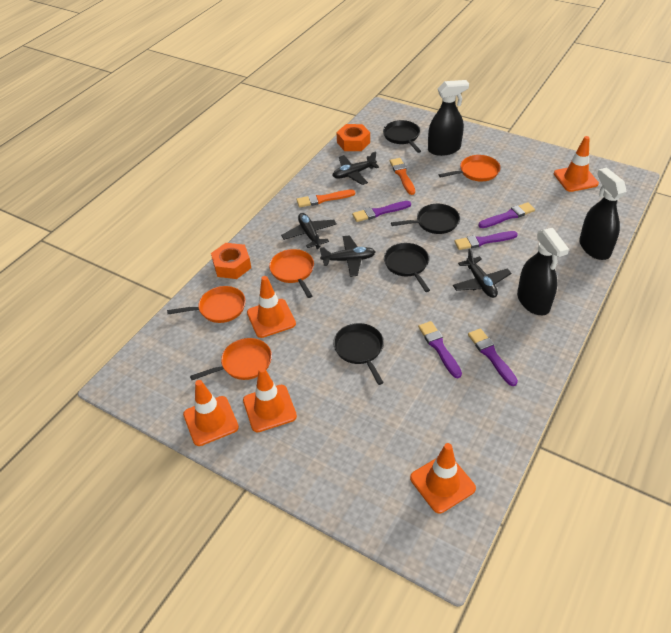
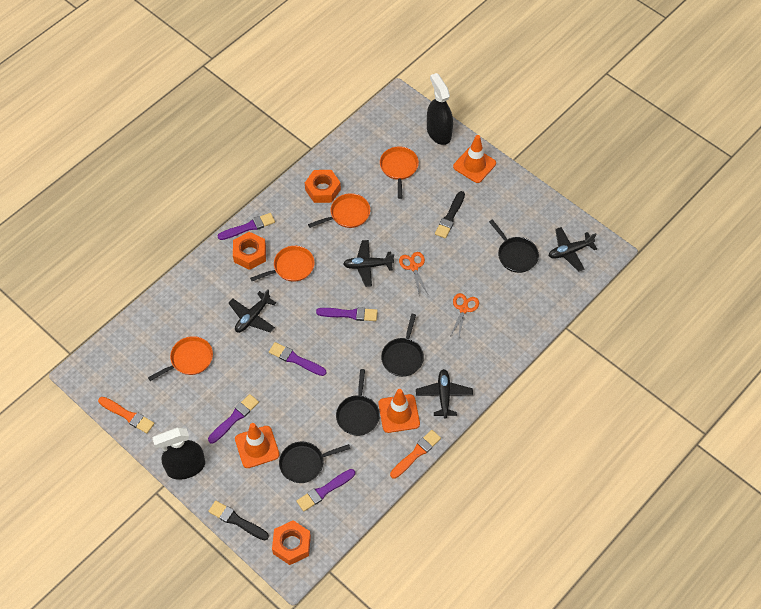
black brush: 0 -> 2
black spray bottle: 3 -> 2
orange nut: 2 -> 3
orange scissors: 0 -> 2
orange traffic cone: 5 -> 3

